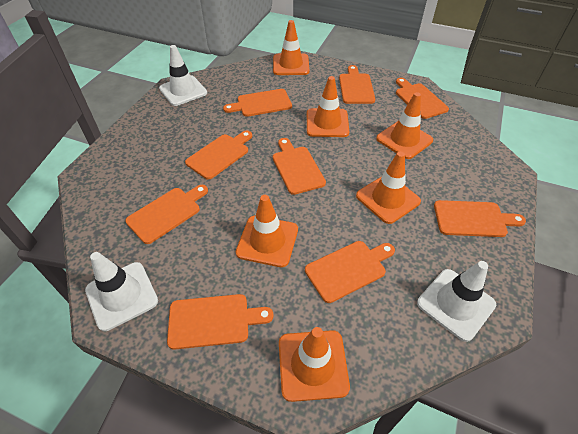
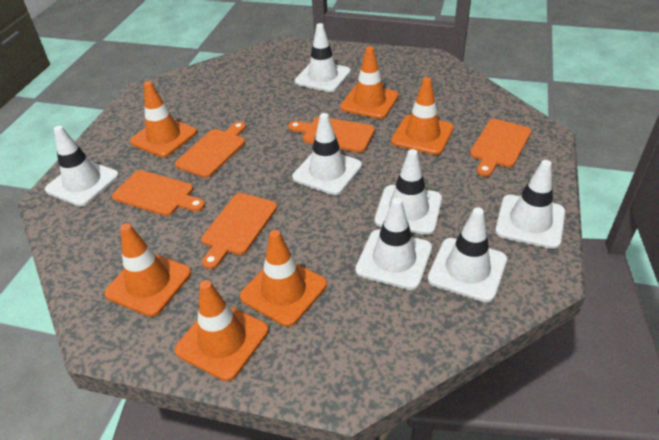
orange cutting board: 9 -> 5
white traffic cone: 3 -> 7

